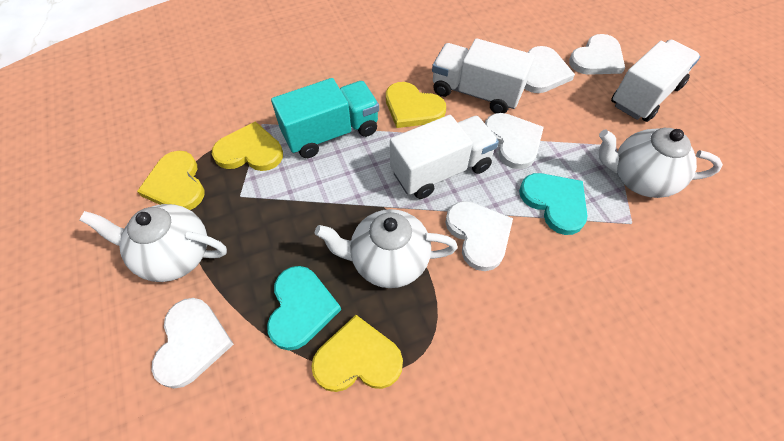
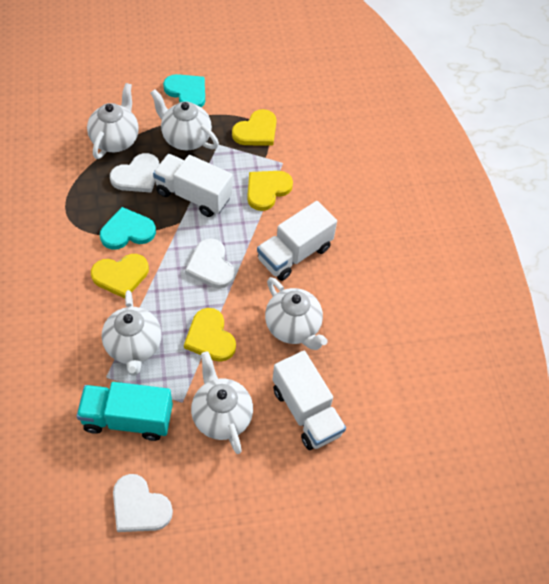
white heart: 5 -> 3
white teapot: 3 -> 5

